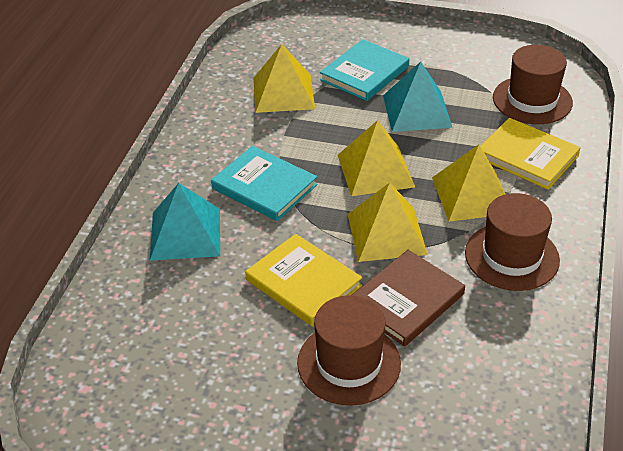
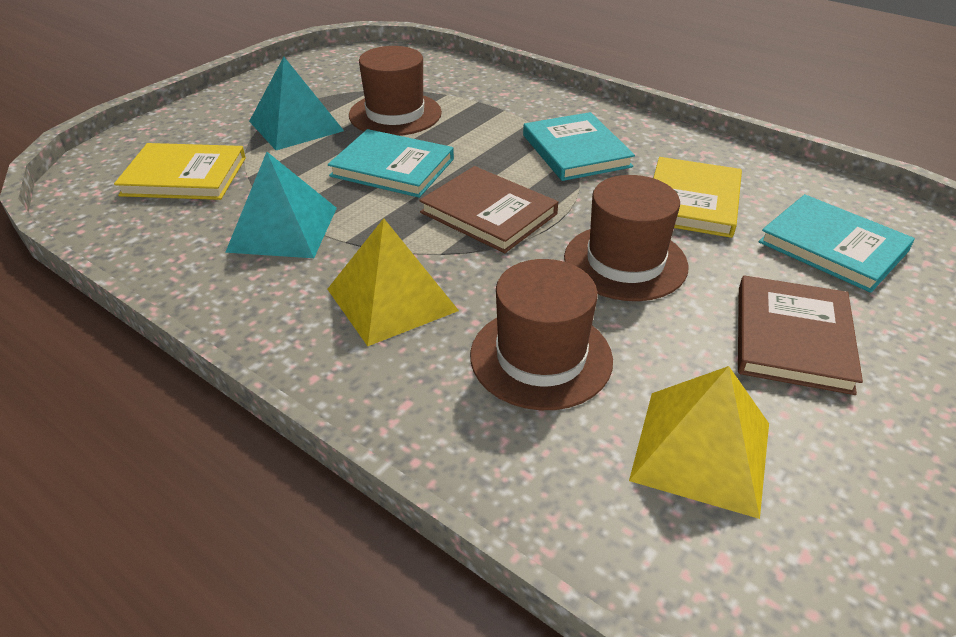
brown book: 1 -> 2
turquoise book: 2 -> 3
yellow pyramid: 4 -> 2

